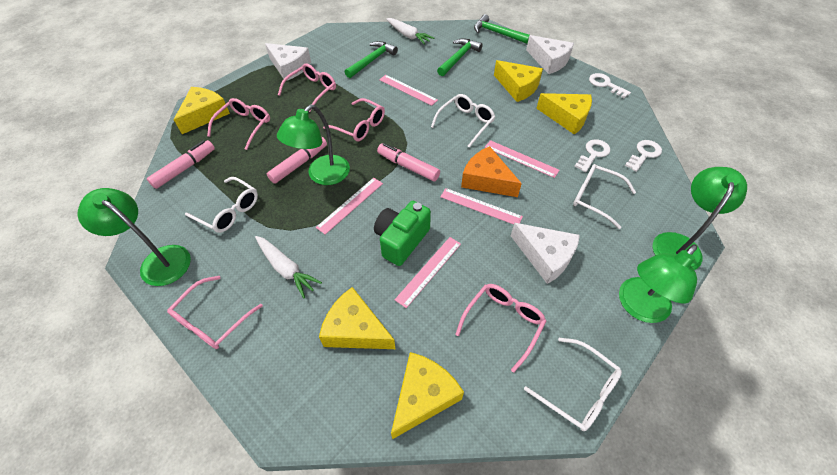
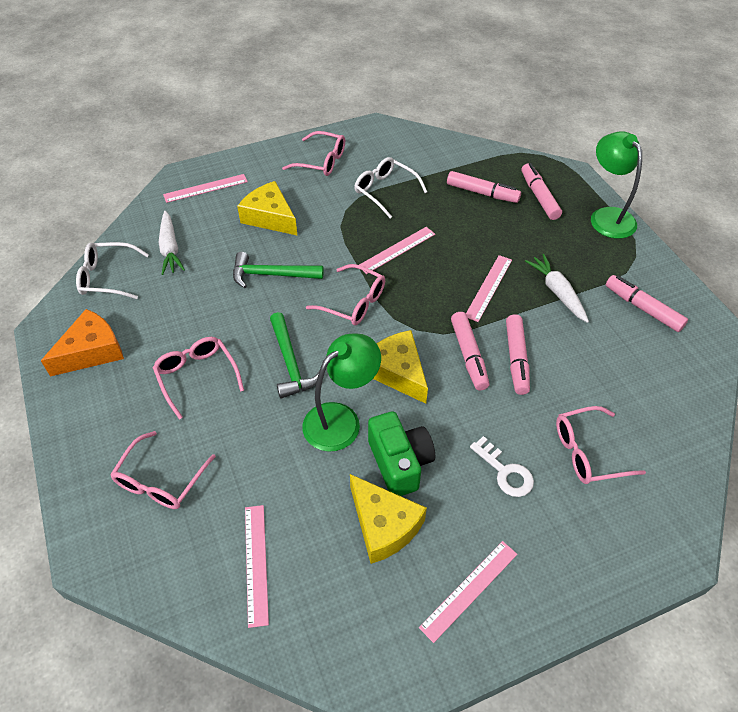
green hammer: 3 -> 2
green lamp: 4 -> 2
pink marker: 3 -> 5
white cheese: 3 -> 0
white glasses: 4 -> 2
white key: 3 -> 1
yellow cheese: 5 -> 3

